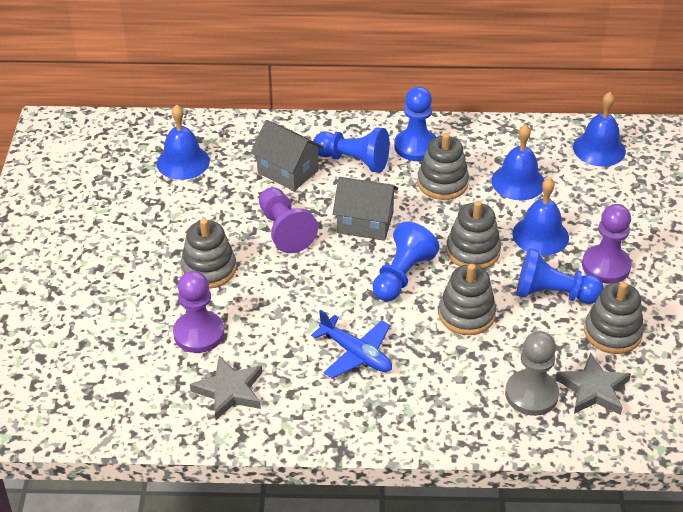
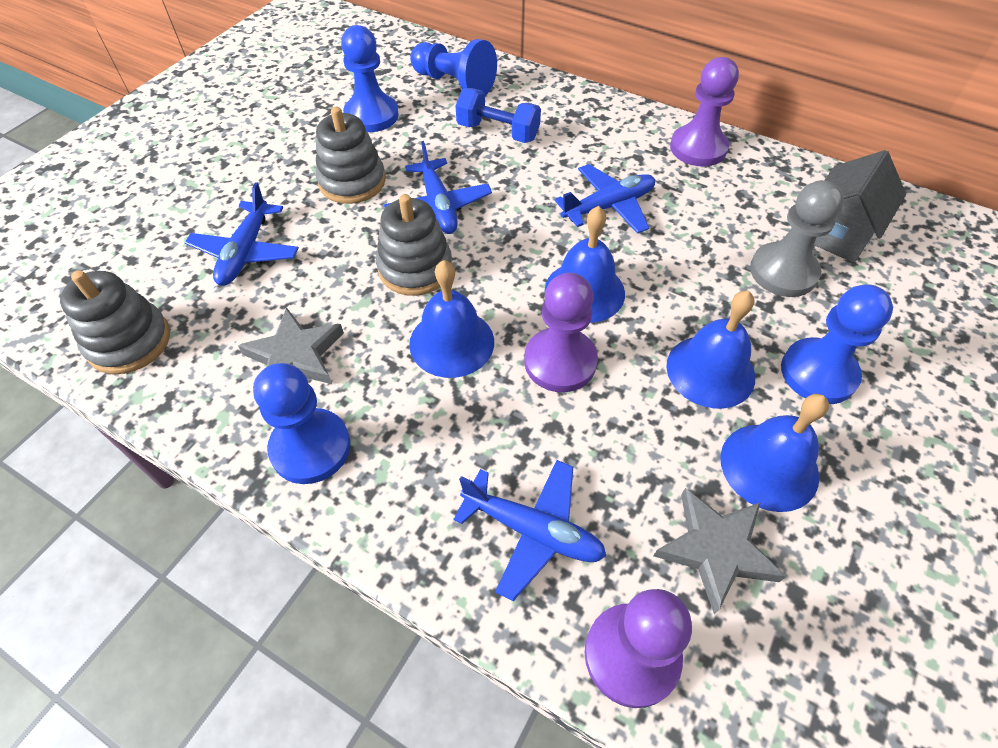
blue dumbbell: 0 -> 1
blue plane: 1 -> 4
grey house: 2 -> 1
grey stacking toy: 5 -> 3

